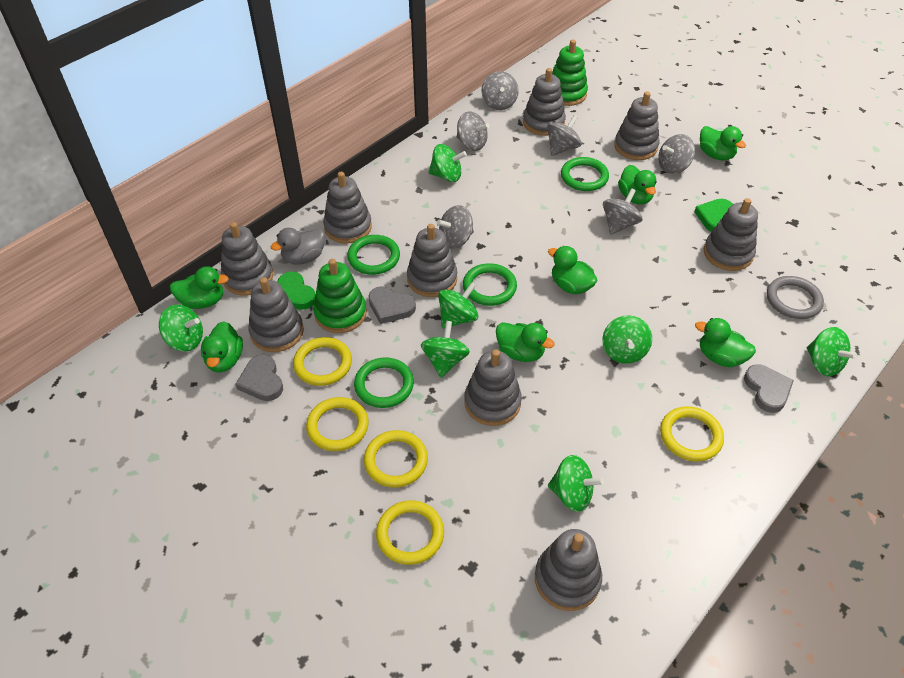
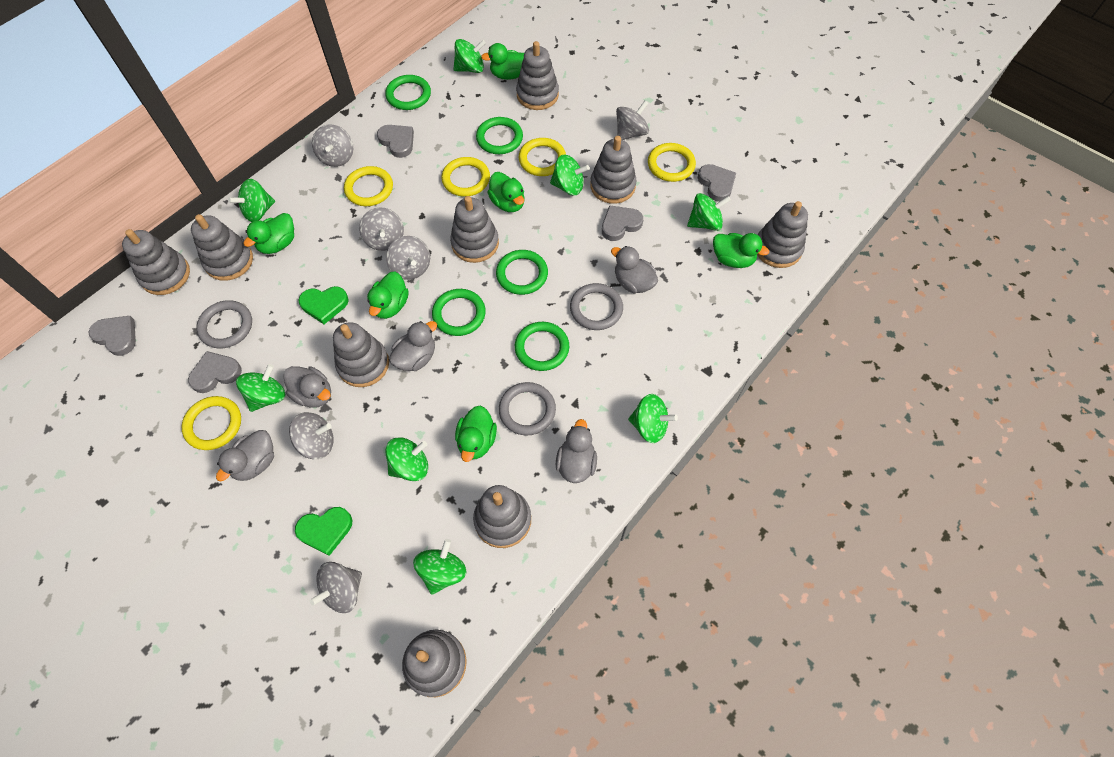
green duck: 7 -> 6
green ring: 4 -> 5
green spinning top: 7 -> 8
green stacking toy: 2 -> 0
grey duck: 1 -> 5
grey heart: 3 -> 5
grey ring: 1 -> 3

